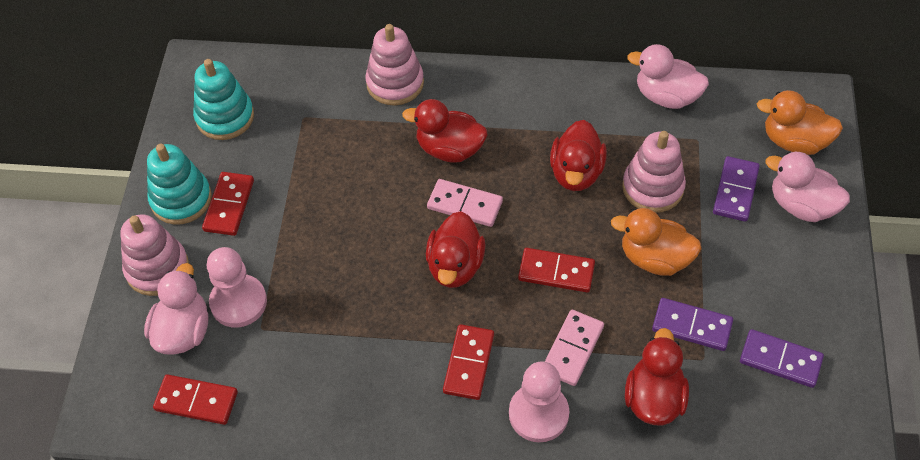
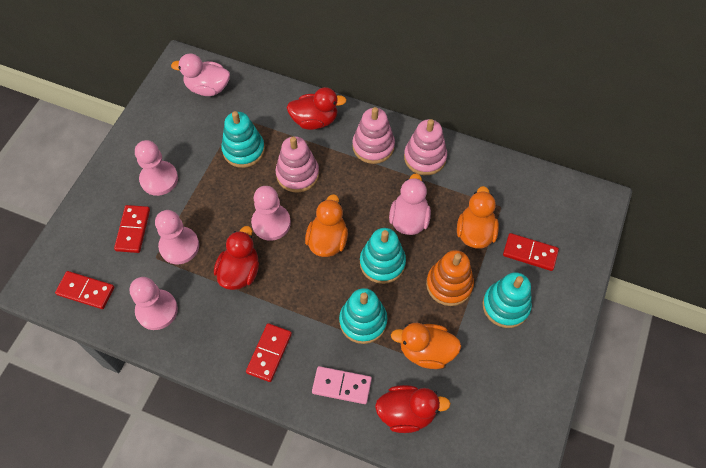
orange duck: 2 -> 3
orange stacking toy: 0 -> 1
pink domino: 2 -> 1
pink duck: 3 -> 2
pink pawn: 2 -> 4
purple domino: 3 -> 0
red duck: 4 -> 3
turquoise stacking toy: 2 -> 4

